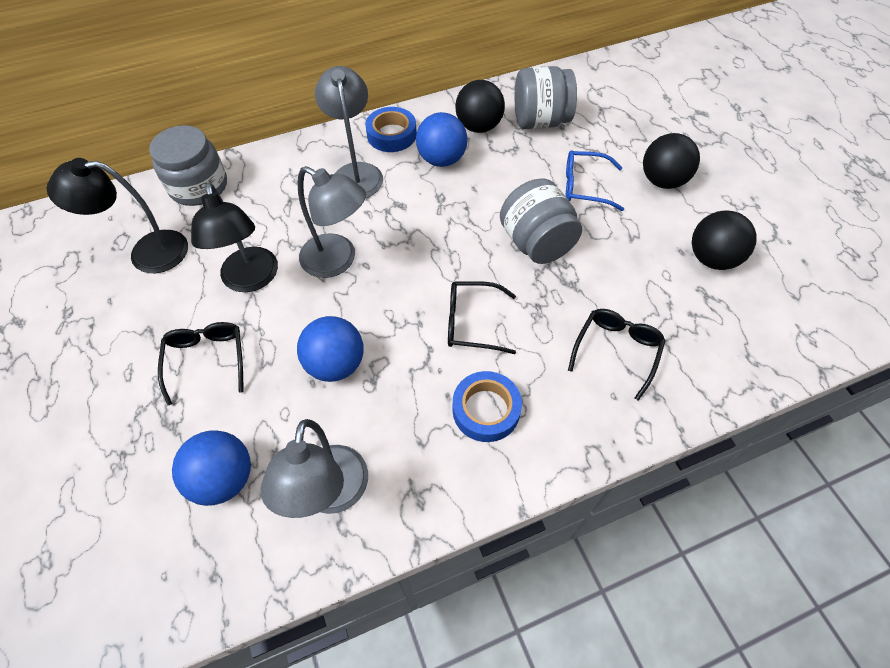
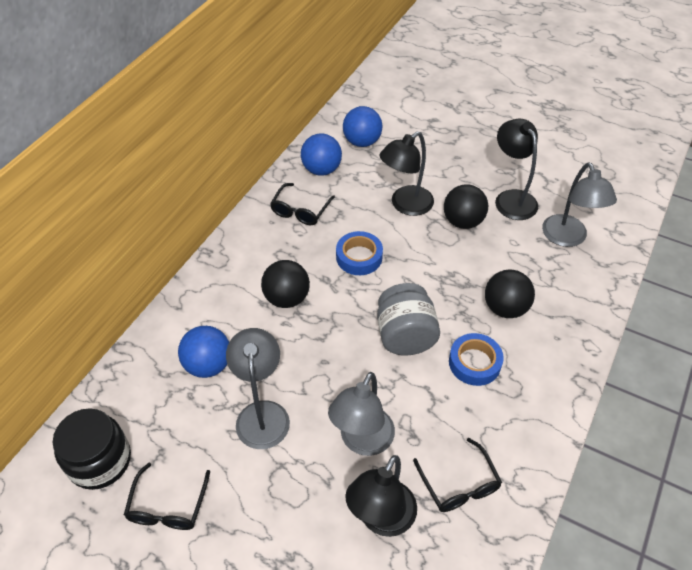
black jar: 0 -> 1
black lamp: 2 -> 3
blue glasses: 1 -> 0
grey jar: 3 -> 1

